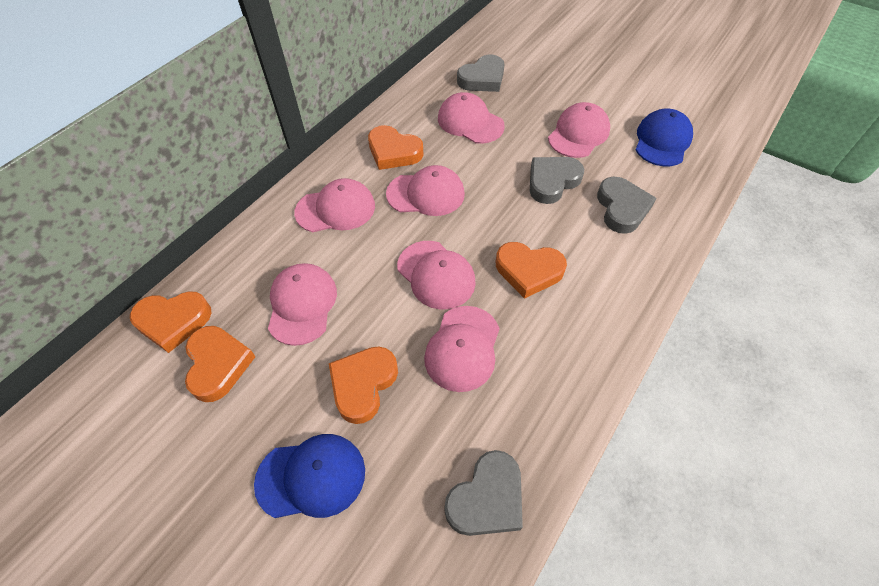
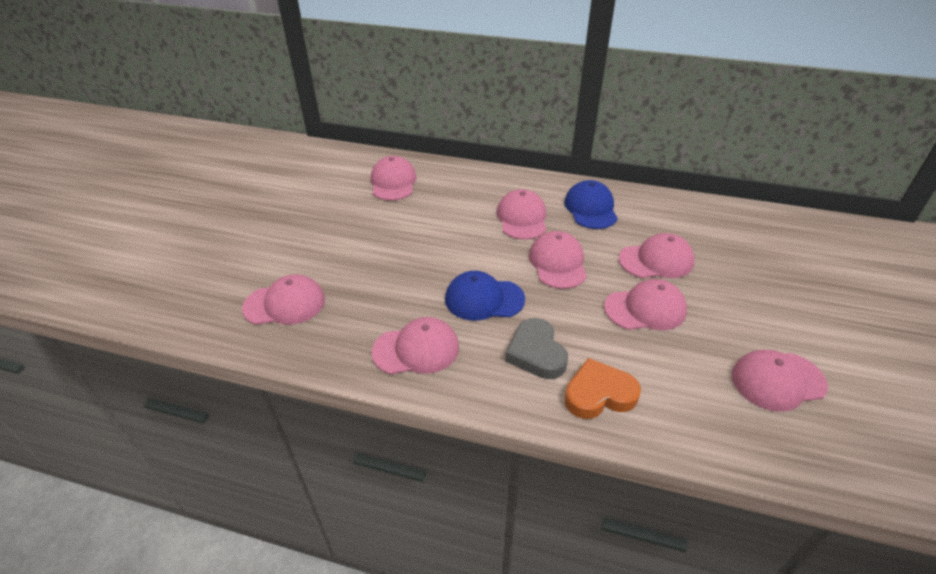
grey heart: 4 -> 1
orange heart: 5 -> 1
pink cap: 7 -> 8

